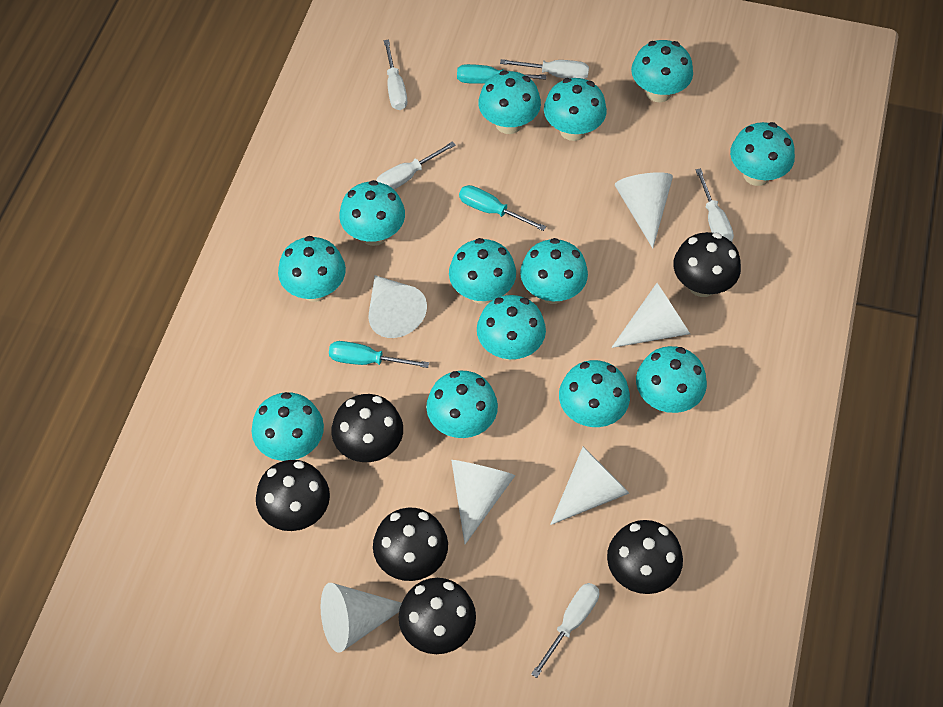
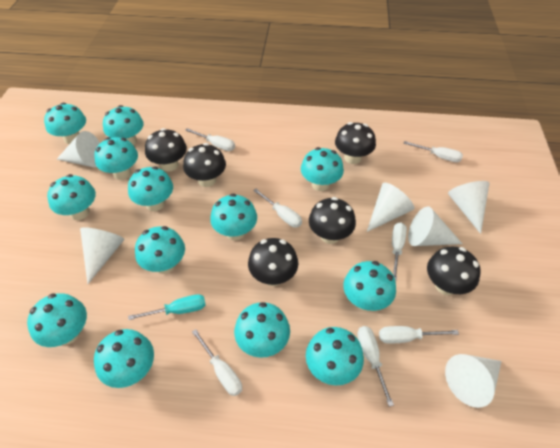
turquoise screwdriver: 3 -> 1
white screwdriver: 5 -> 7

